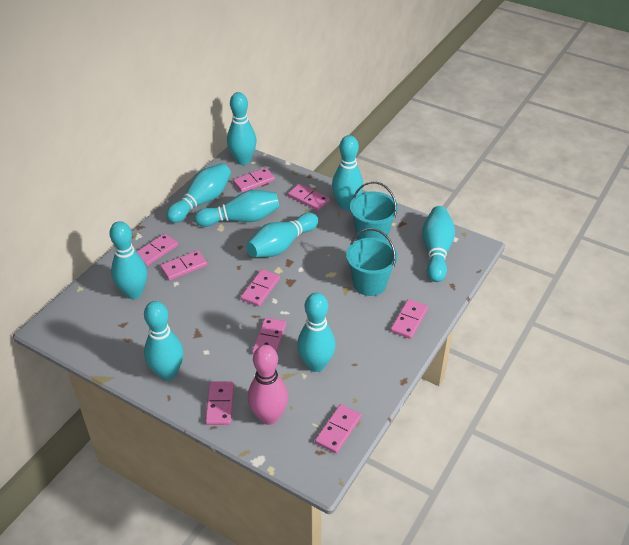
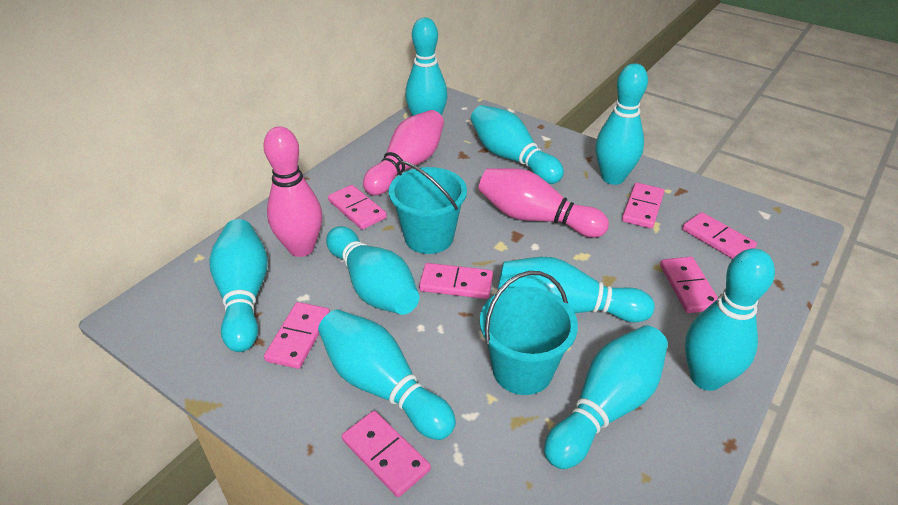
pink bowling pin: 1 -> 3
pink domino: 9 -> 7

